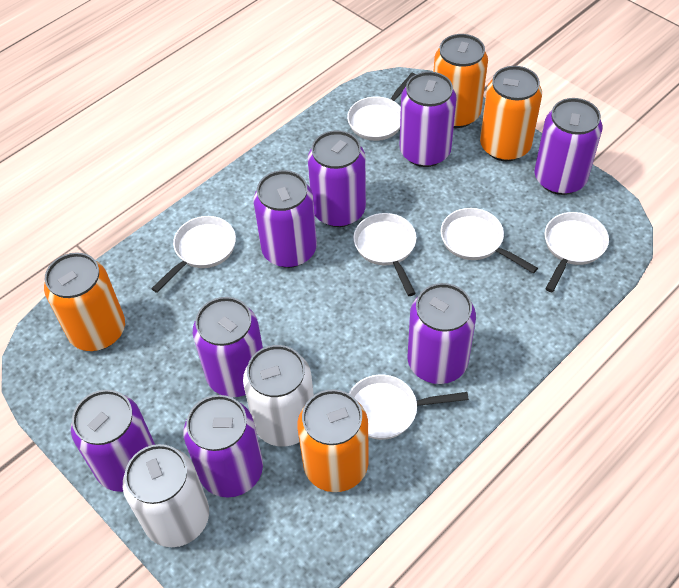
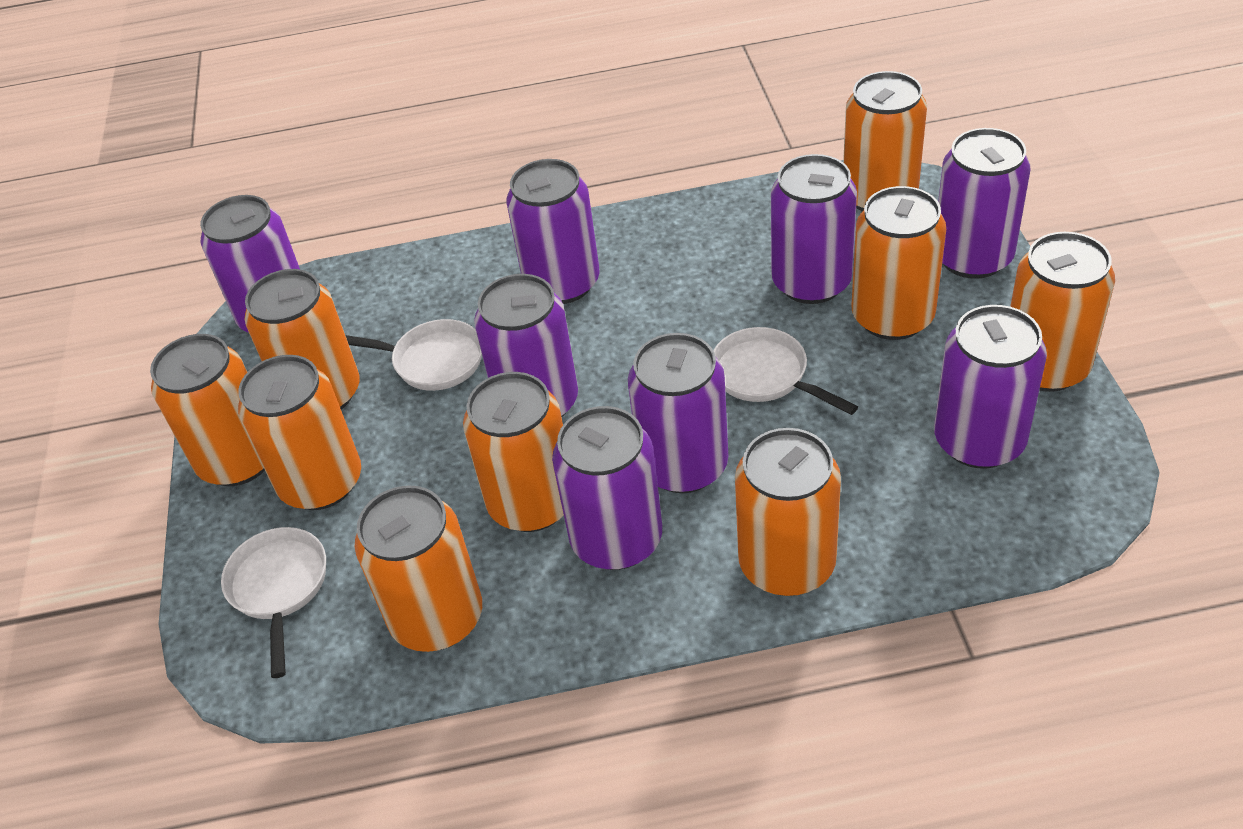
orange can: 4 -> 9
white can: 2 -> 0
white pan: 6 -> 3

